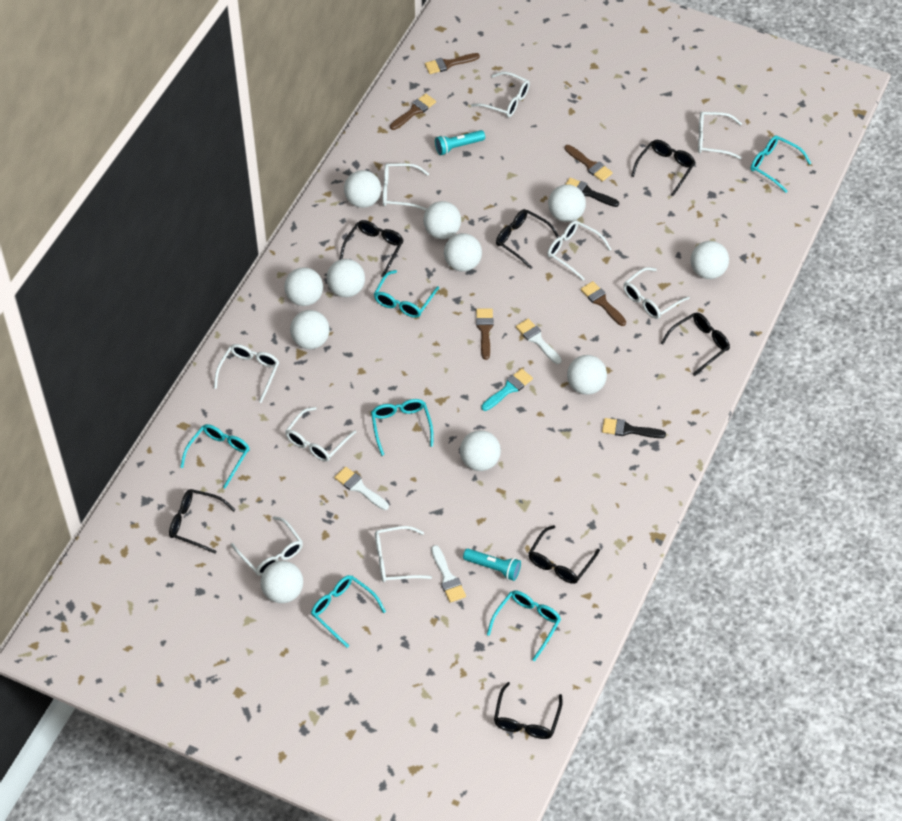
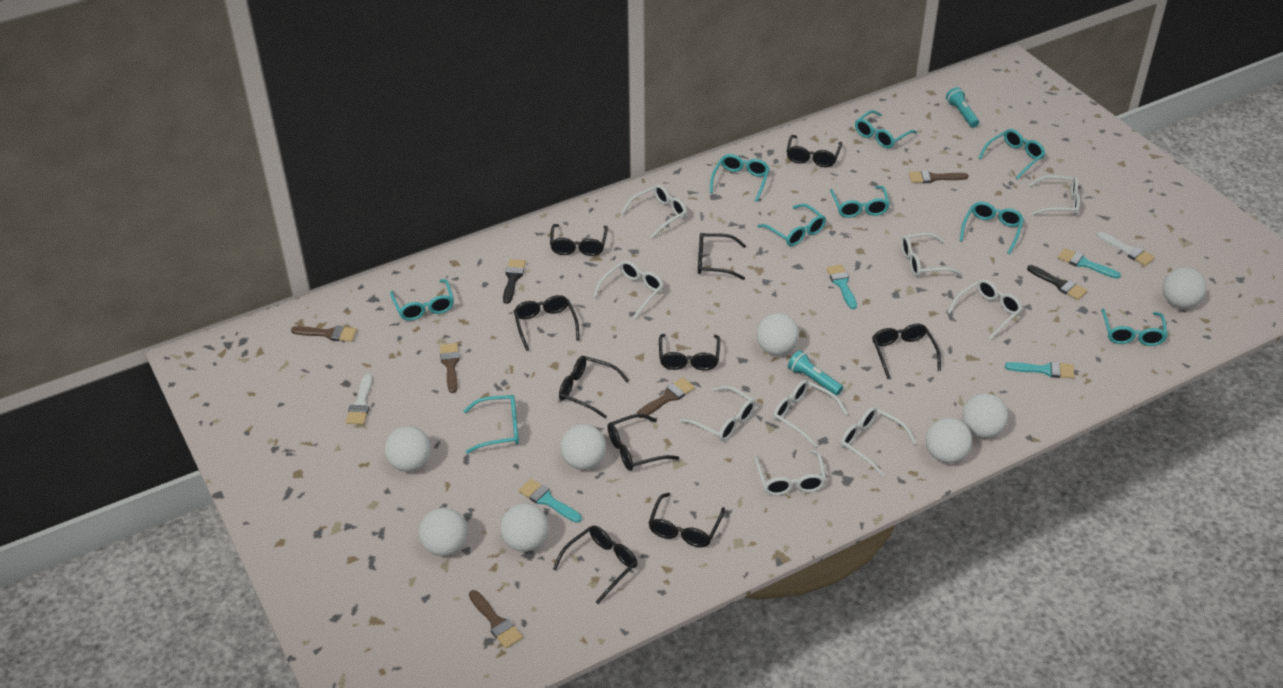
black glasses: 7 -> 10
turquoise brush: 1 -> 4
turquoise glasses: 6 -> 9
white ball: 11 -> 8
white brush: 3 -> 2

